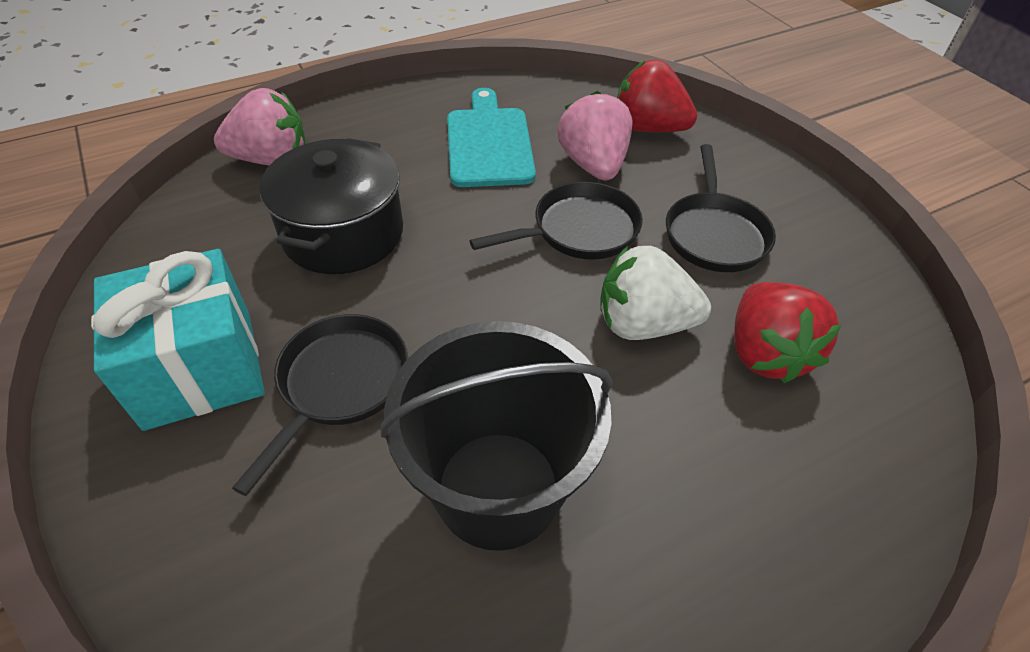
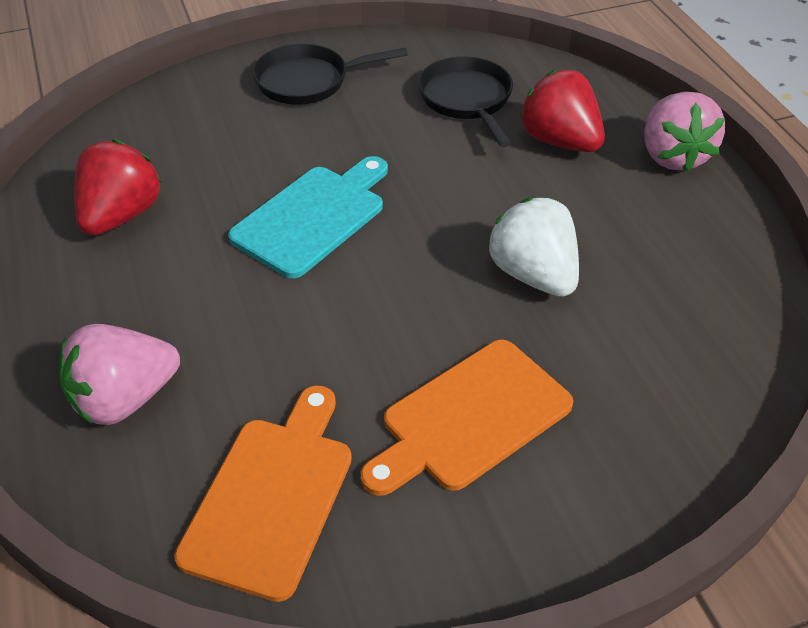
black bucket: 1 -> 0
black pan: 3 -> 2
black pot: 1 -> 0
orange cutting board: 0 -> 2
turquoise gift: 1 -> 0

